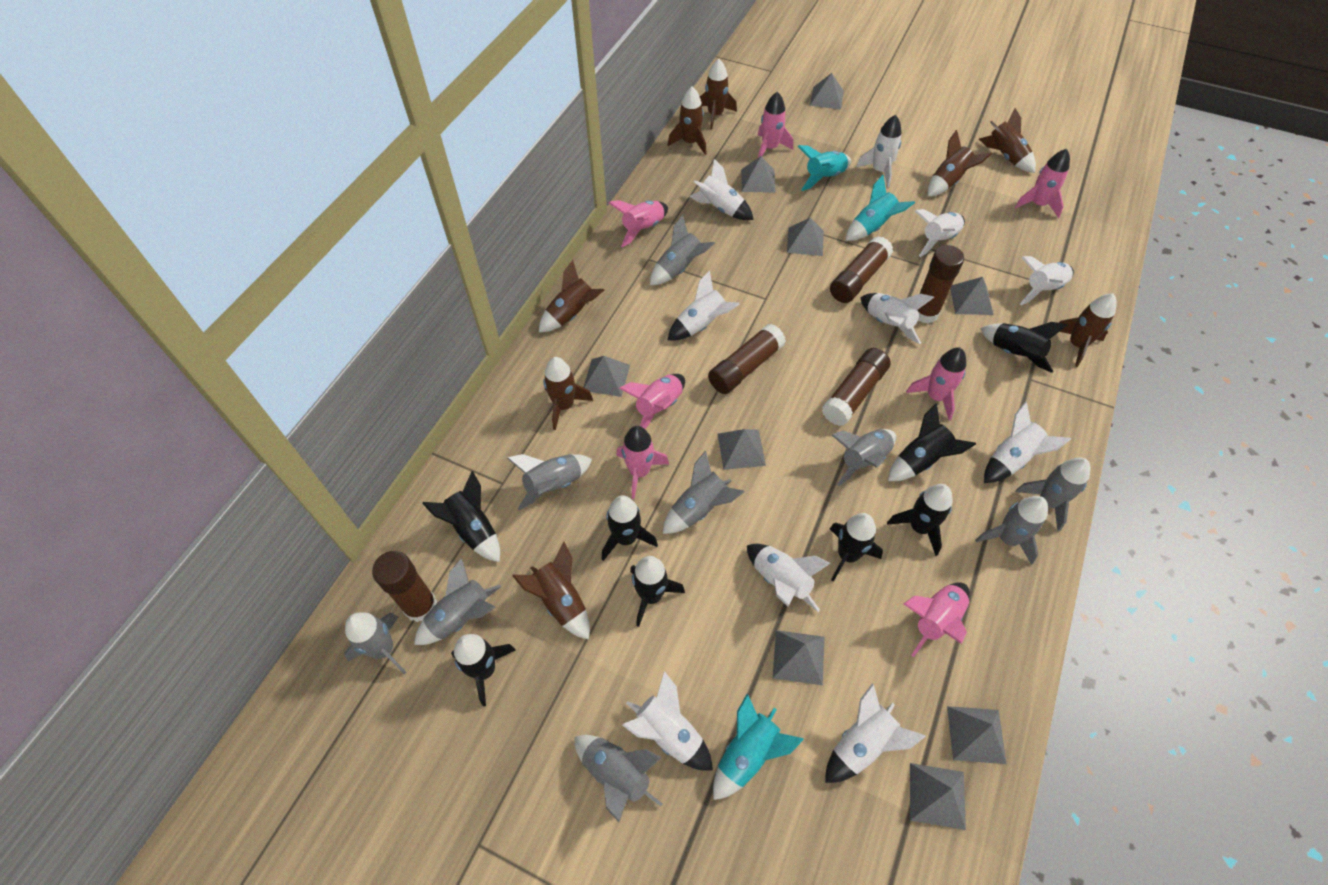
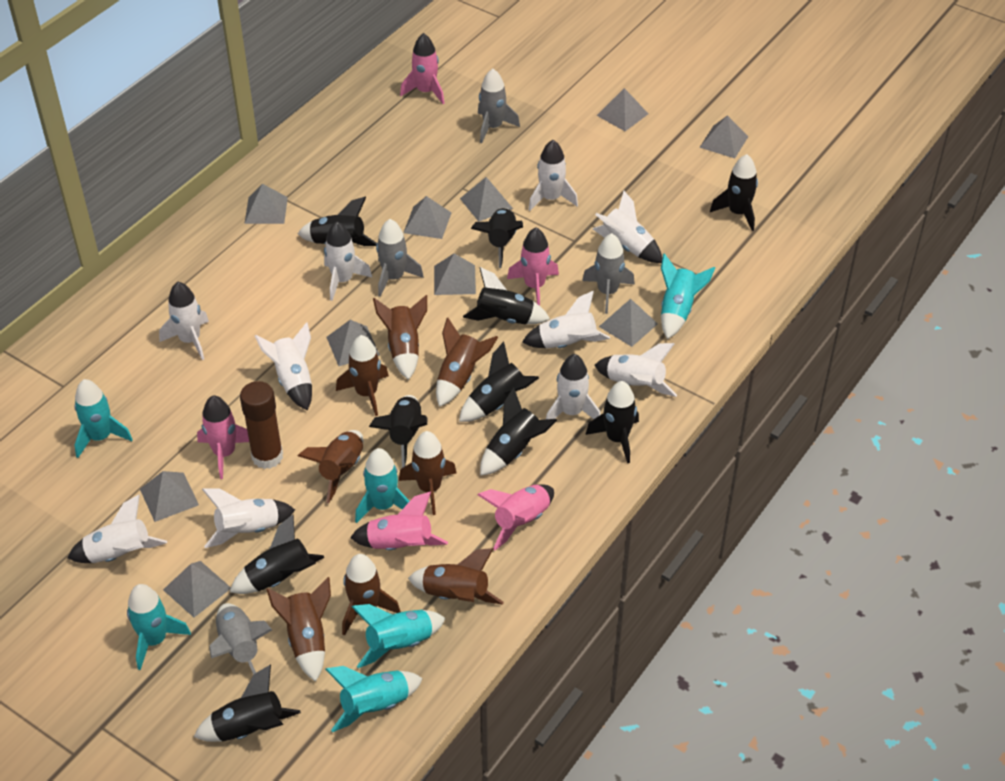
black rocket: 8 -> 10
brown glue stick: 5 -> 1
grey pyramid: 9 -> 10
grey rocket: 9 -> 4
pink rocket: 7 -> 5
turquoise rocket: 3 -> 6

